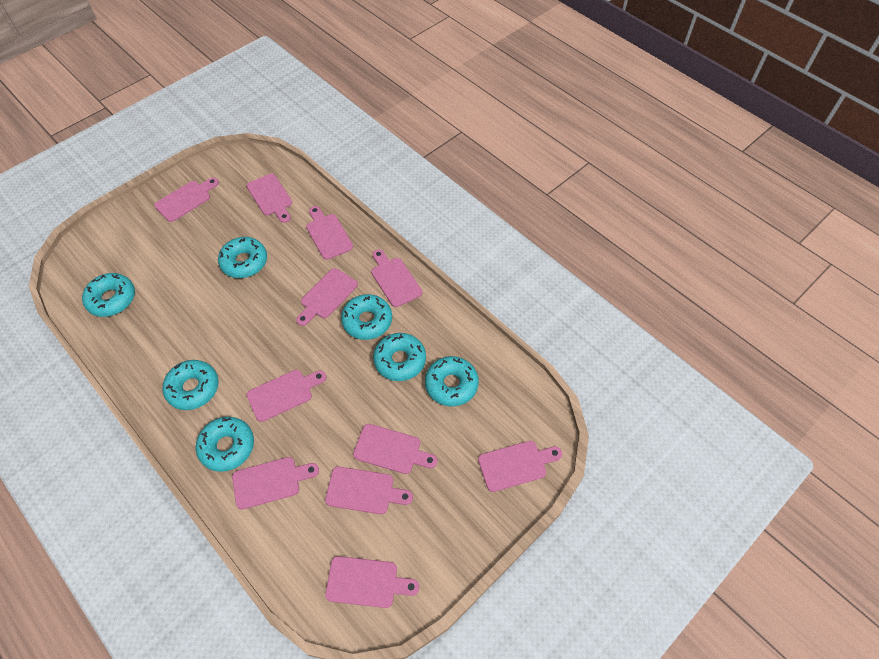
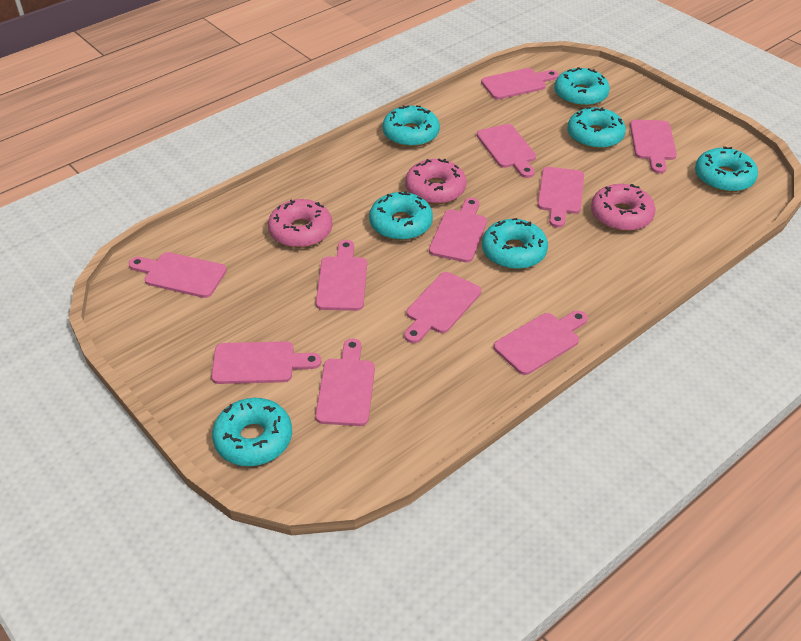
pink donut: 0 -> 3

